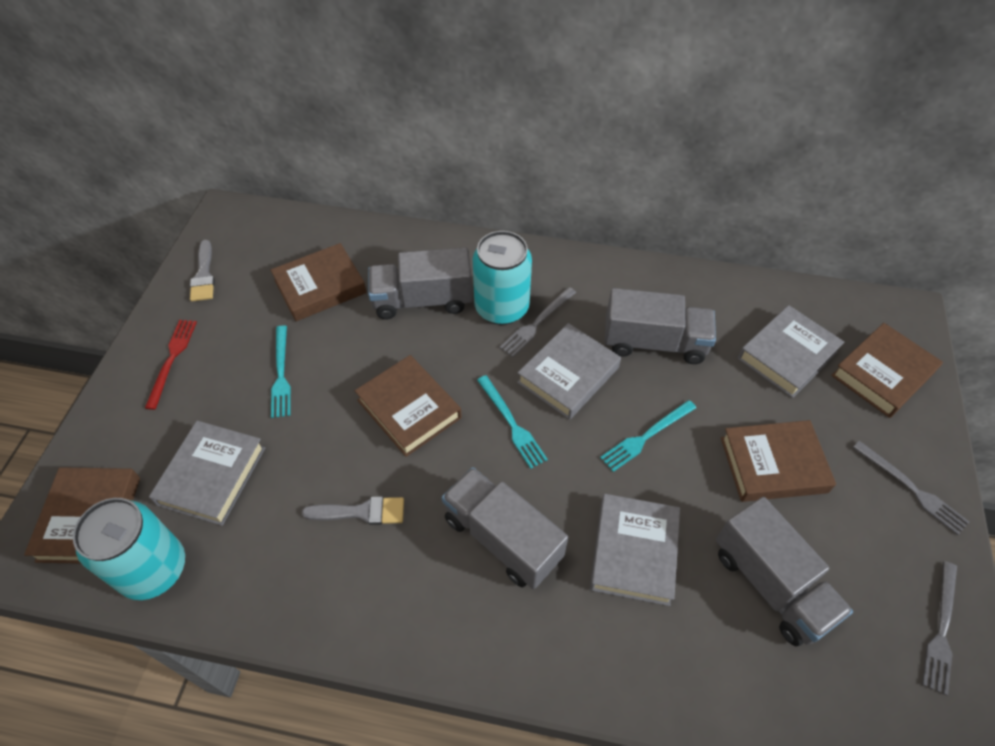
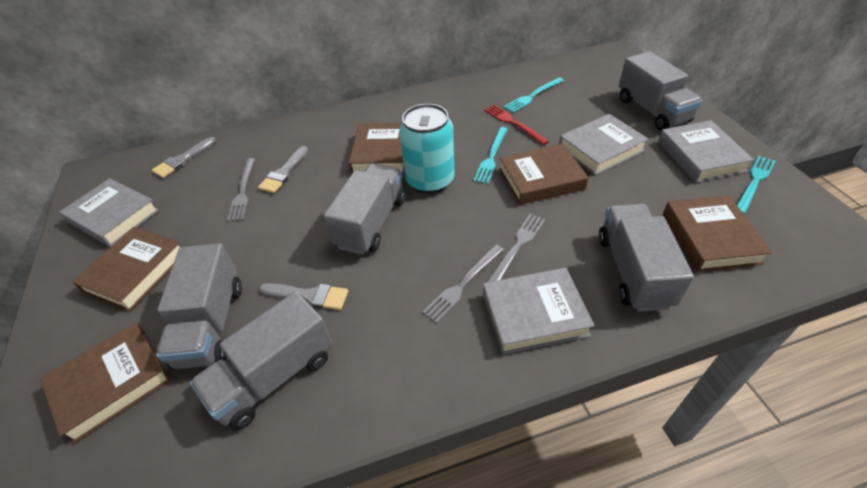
grey brush: 2 -> 3
grey truck: 4 -> 5
turquoise can: 2 -> 1

